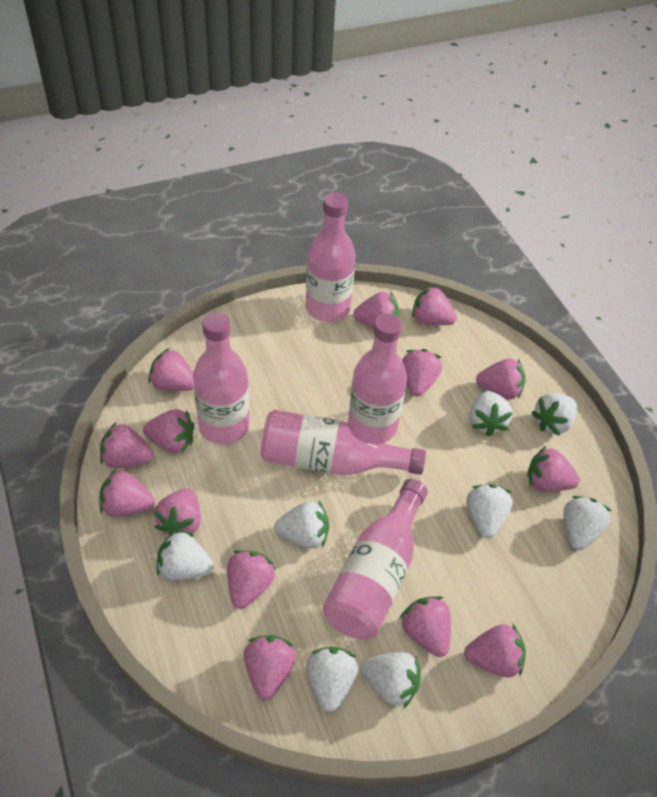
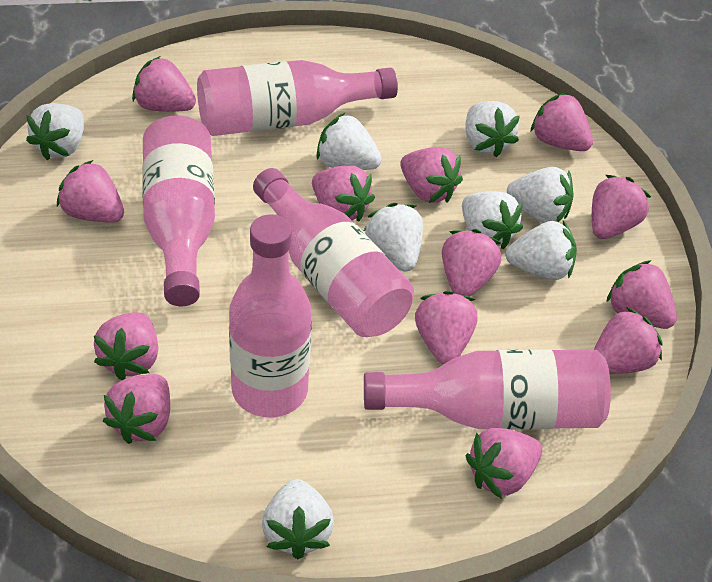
pink strawberry: 14 -> 13

